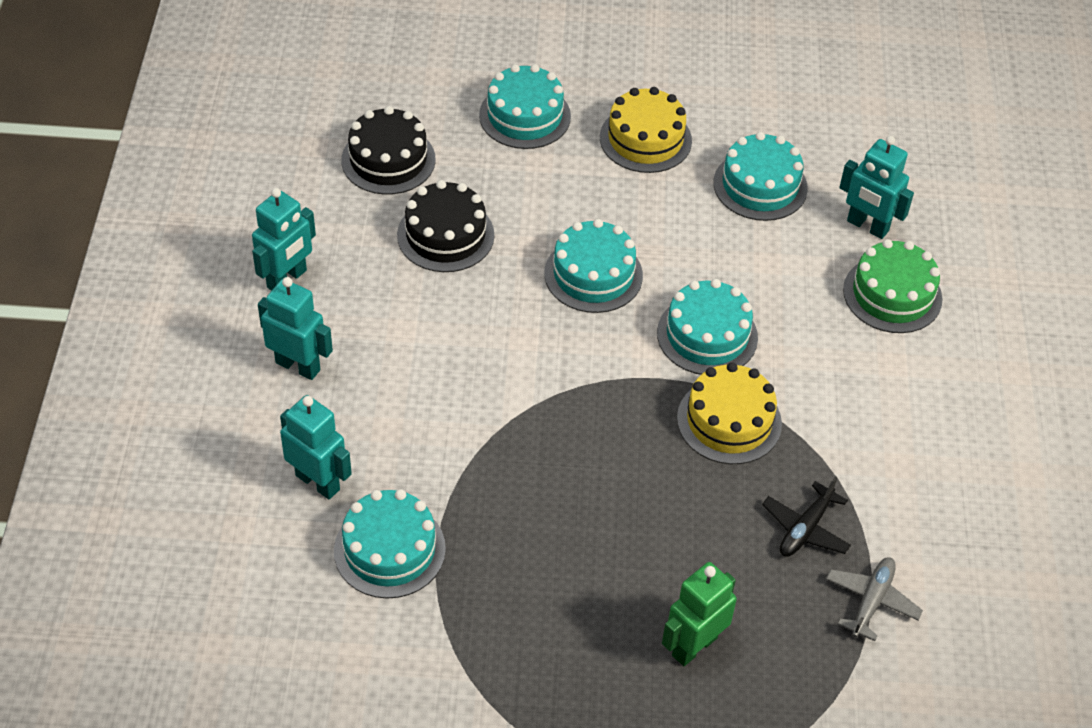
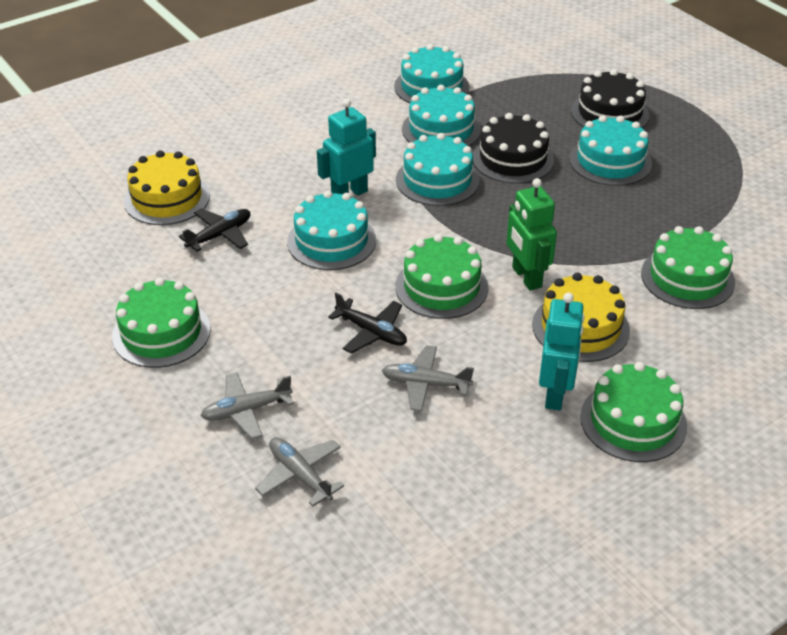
black plane: 1 -> 2
green cake: 1 -> 4
grey plane: 1 -> 3
turquoise robot: 4 -> 2

